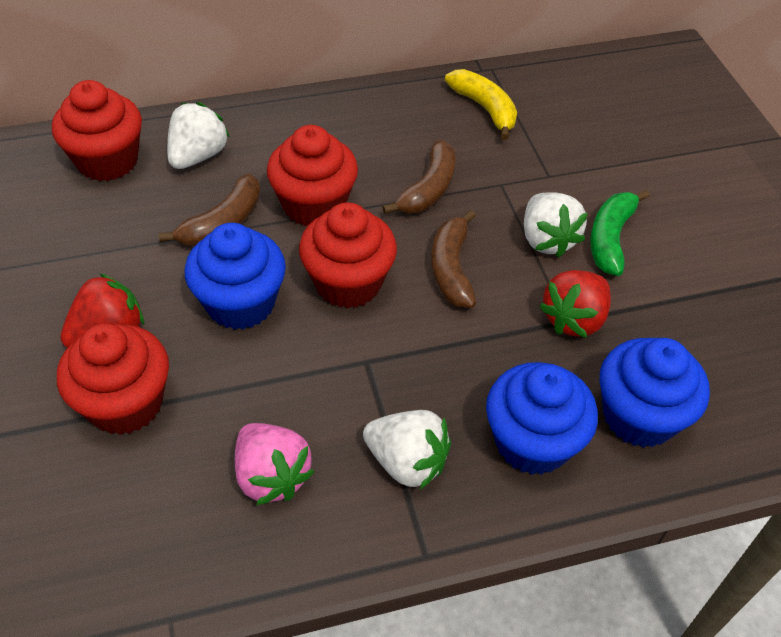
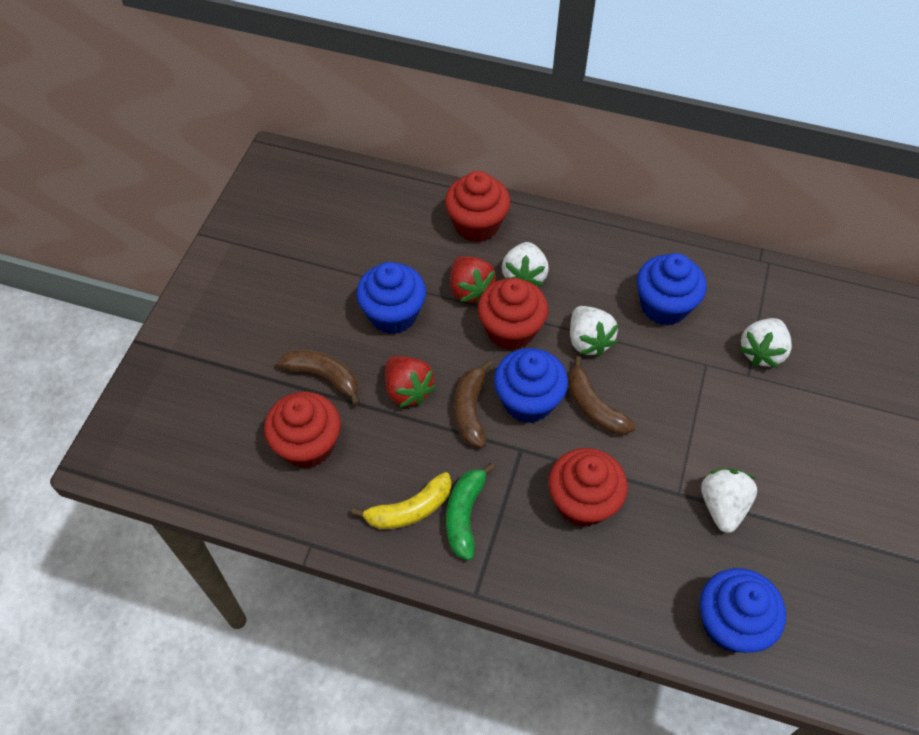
blue cupcake: 3 -> 4
pink strawberry: 1 -> 0
white strawberry: 3 -> 4

